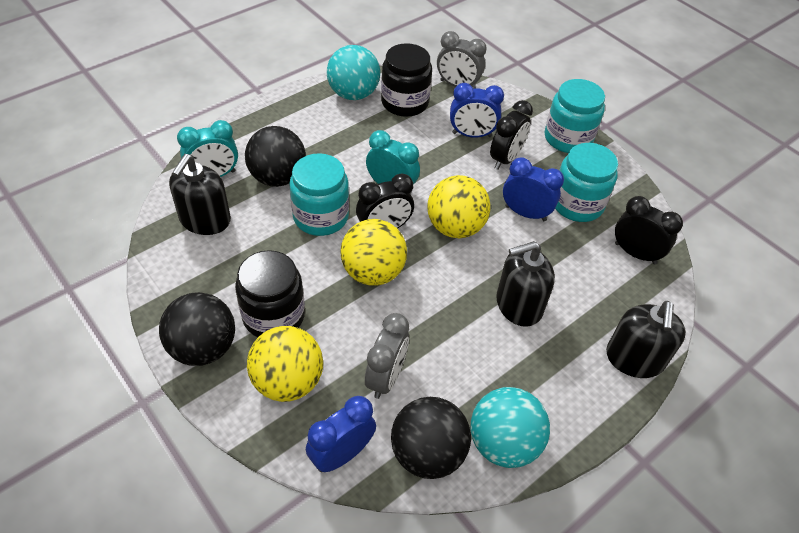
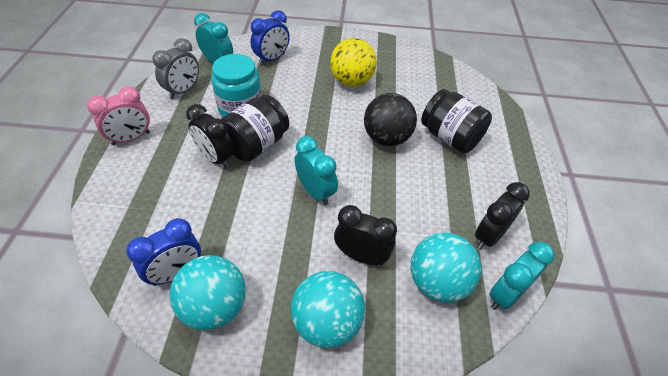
black ball: 3 -> 1
black soap dispenser: 3 -> 0
blue clock: 3 -> 2
grey clock: 2 -> 1
pink clock: 0 -> 1
turquoise ball: 2 -> 3
turquoise clock: 2 -> 3
turquoise jar: 3 -> 1
yellow ball: 3 -> 1

